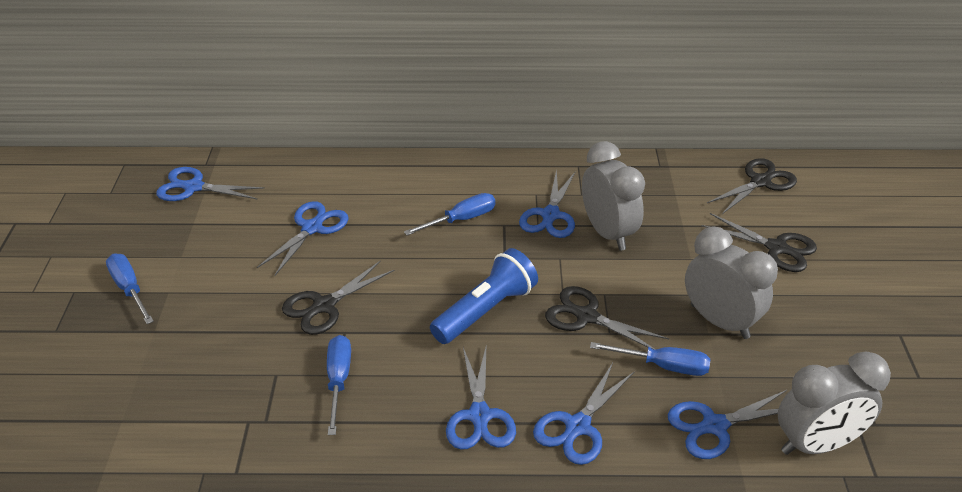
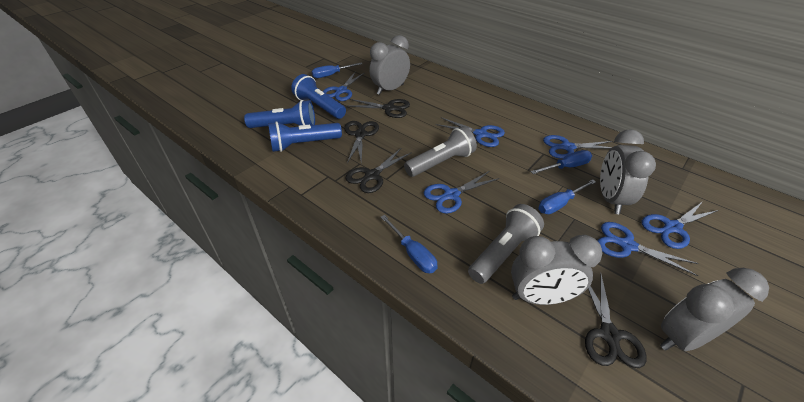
blue flashlight: 1 -> 3
grey clock: 3 -> 4
grey flashlight: 0 -> 2

